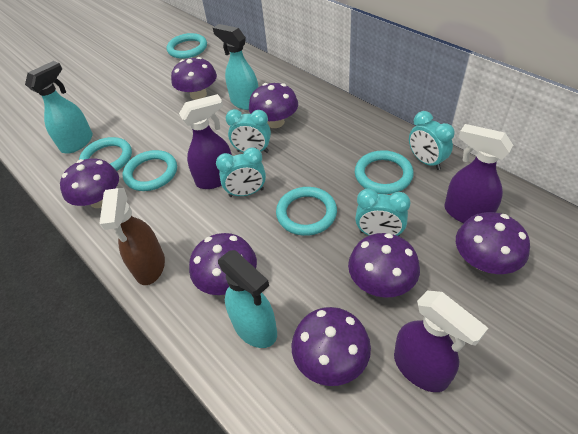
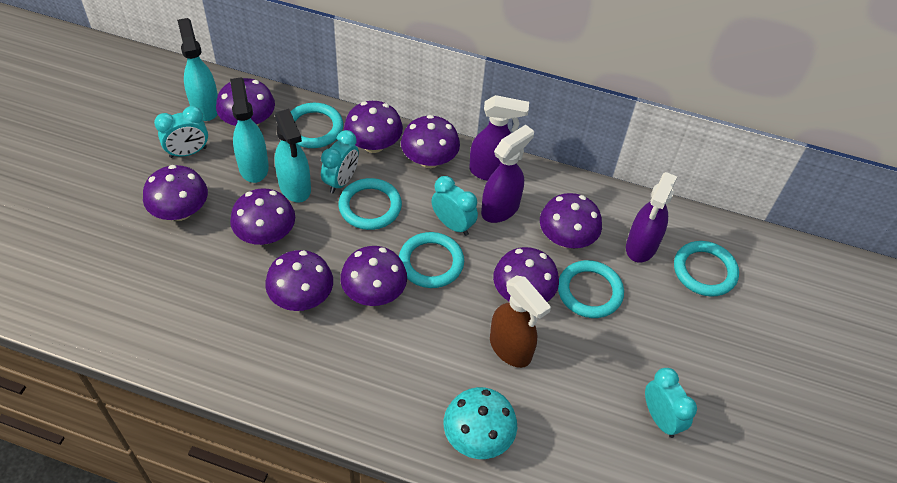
purple mushroom: 7 -> 9
turquoise mushroom: 0 -> 1

